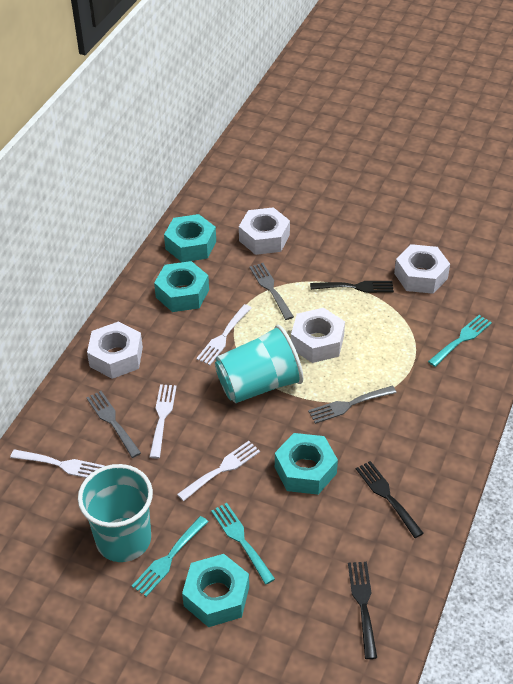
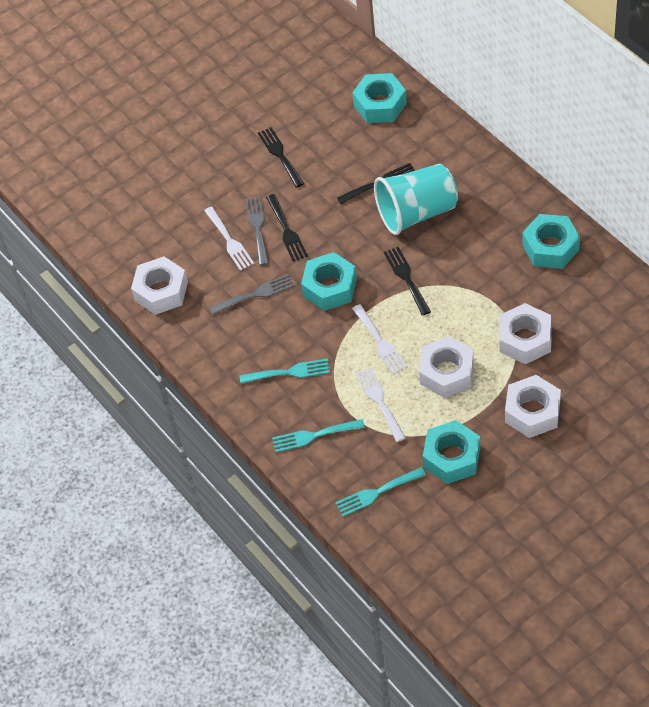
black fork: 3 -> 4
grey fork: 3 -> 2
turquoise cup: 2 -> 1
white fork: 4 -> 3

